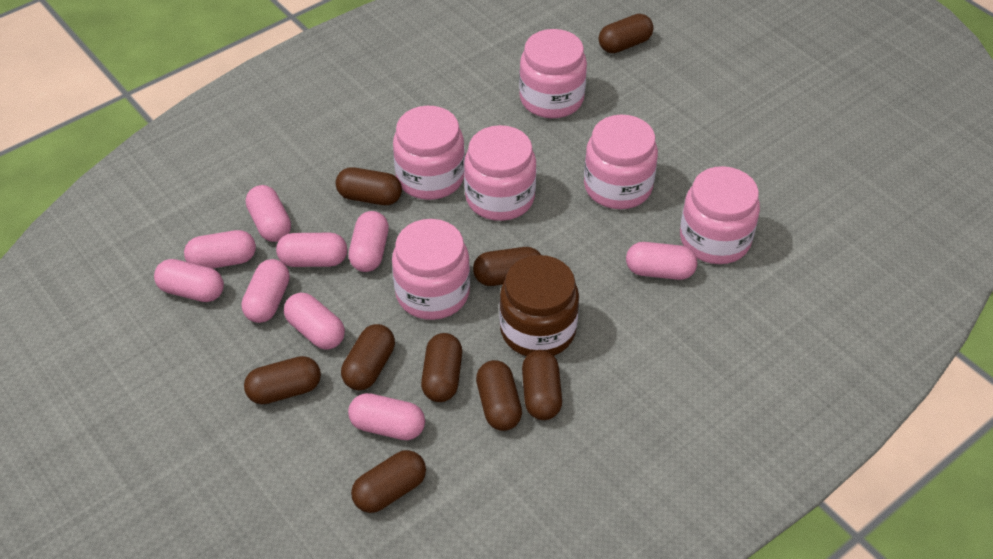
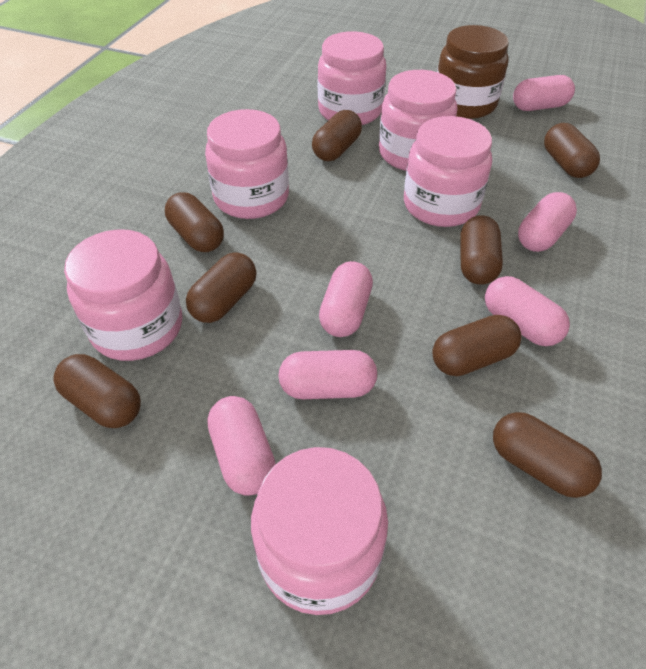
brown capsule: 9 -> 8
pink capsule: 9 -> 6

